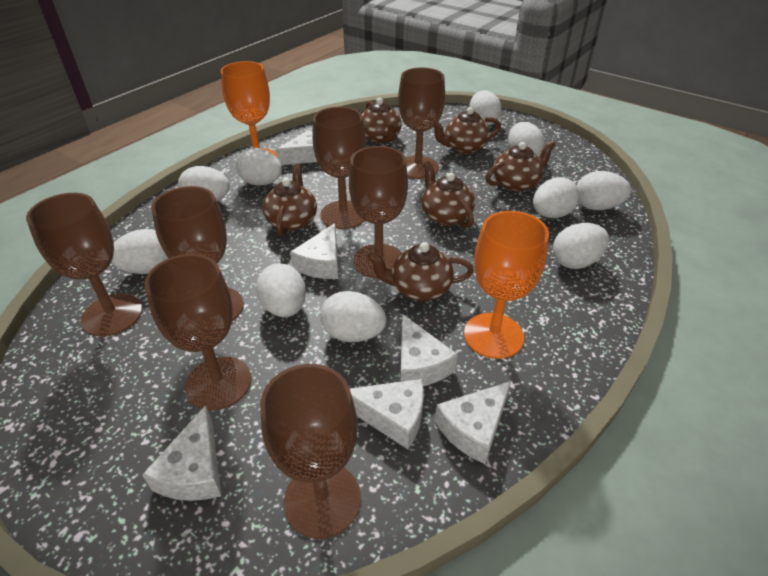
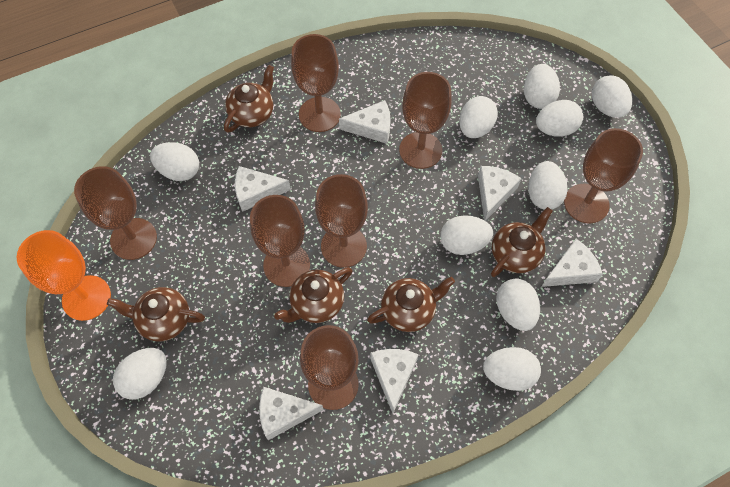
brown teapot: 6 -> 5
orange goblet: 2 -> 1

